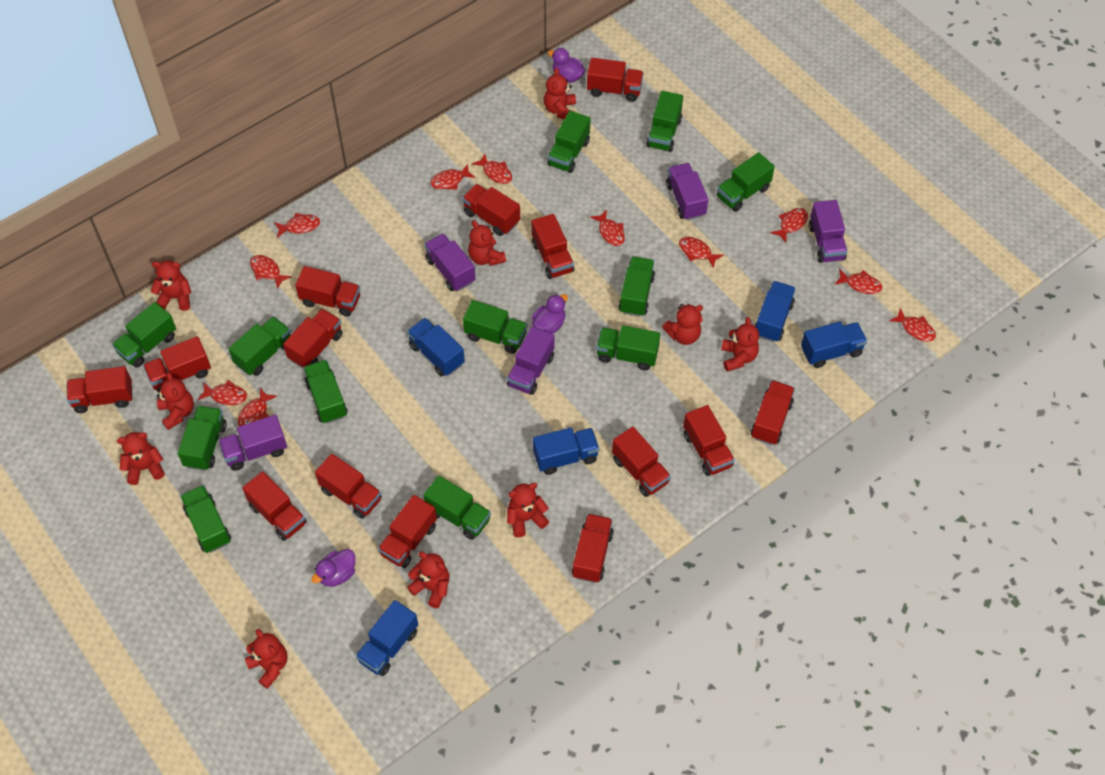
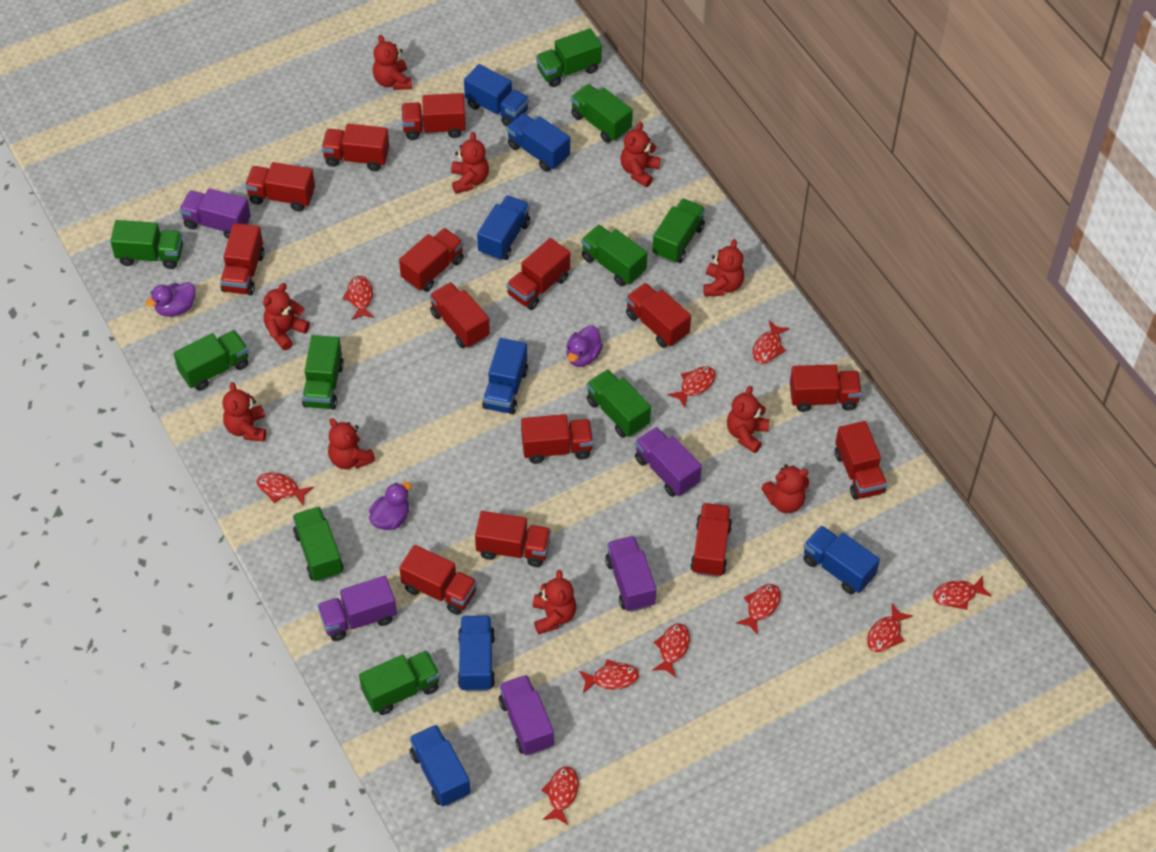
blue truck: 5 -> 7
green truck: 12 -> 10
red fish: 11 -> 10

